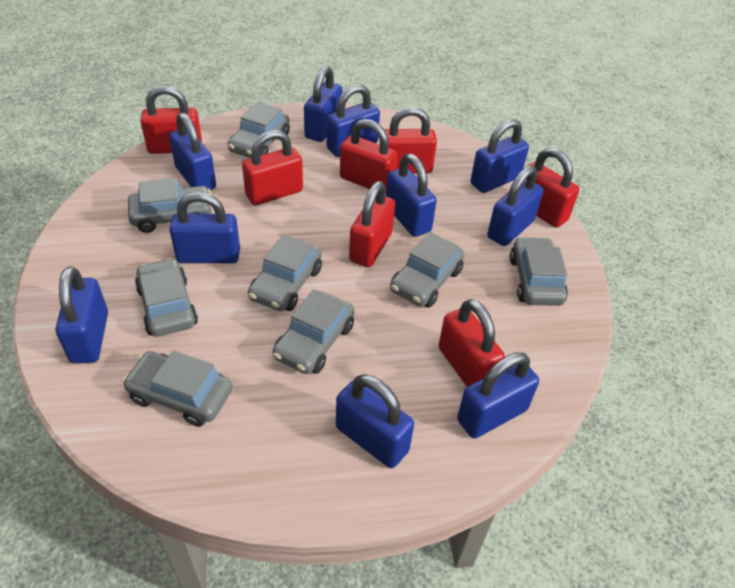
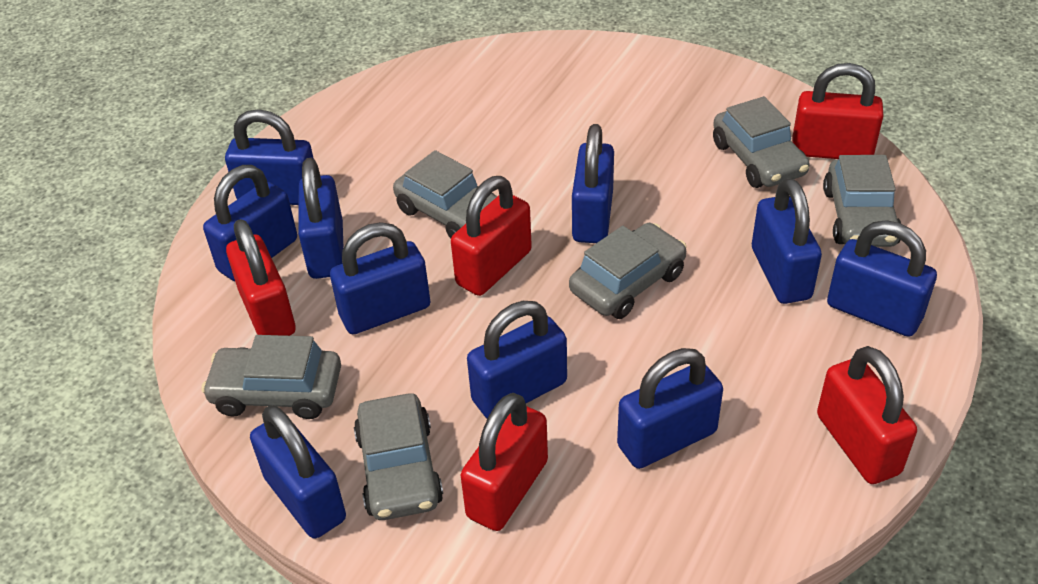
grey car: 8 -> 6
red padlock: 7 -> 5

